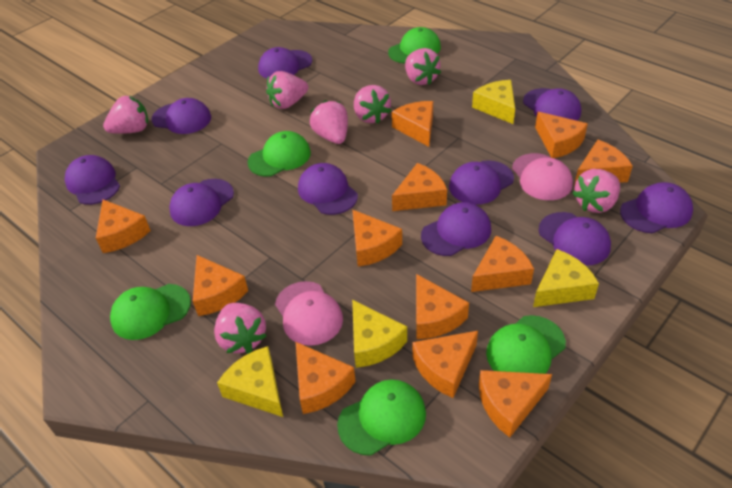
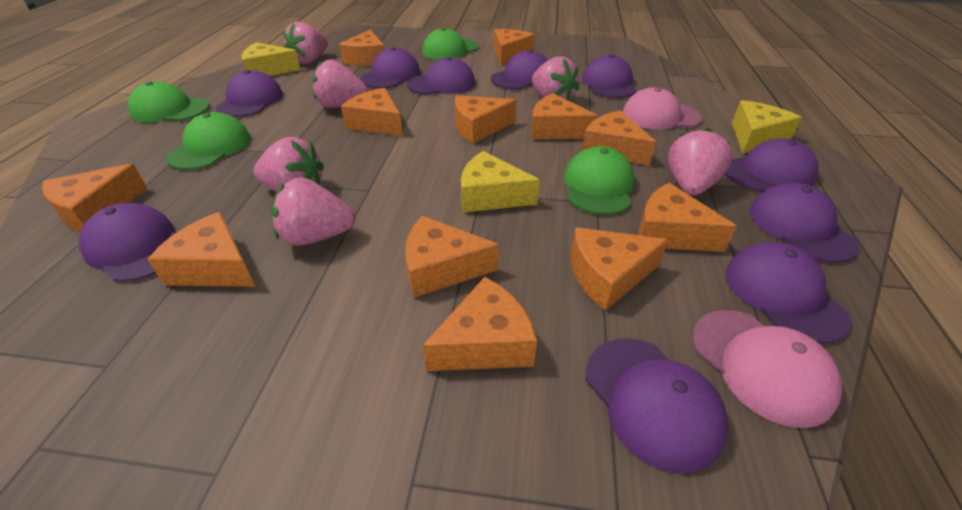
green cap: 5 -> 4
pink strawberry: 7 -> 6
yellow cheese: 4 -> 3

